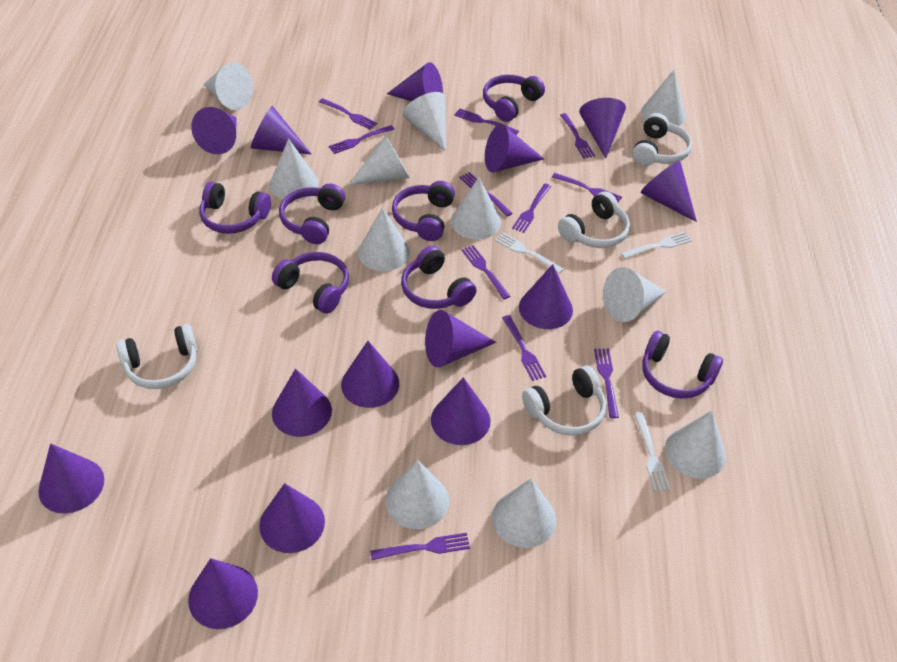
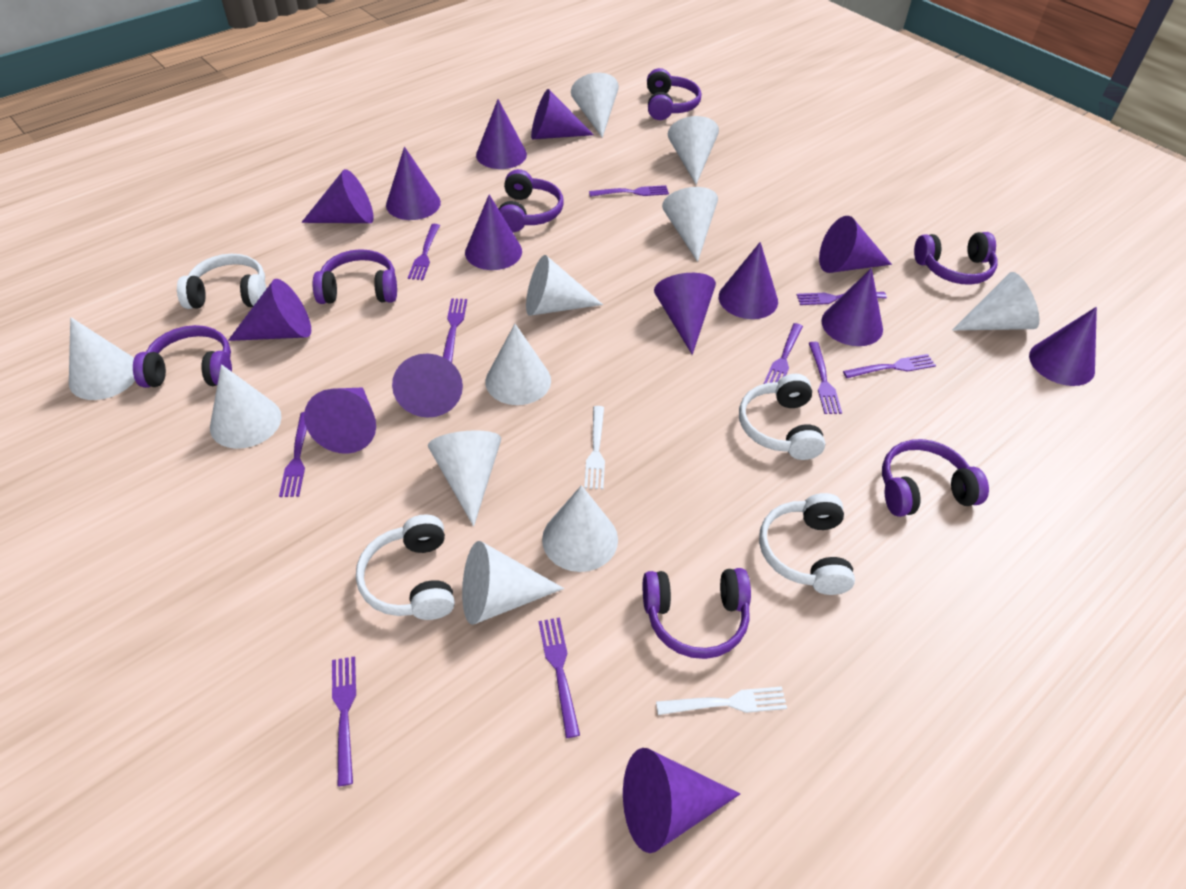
purple fork: 11 -> 10
white fork: 3 -> 2

